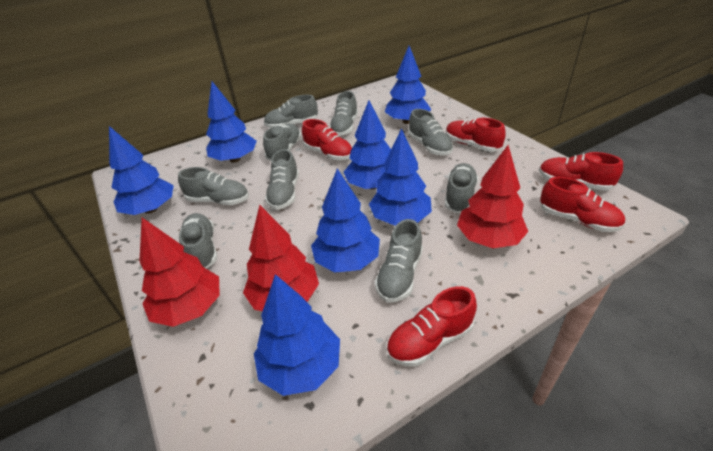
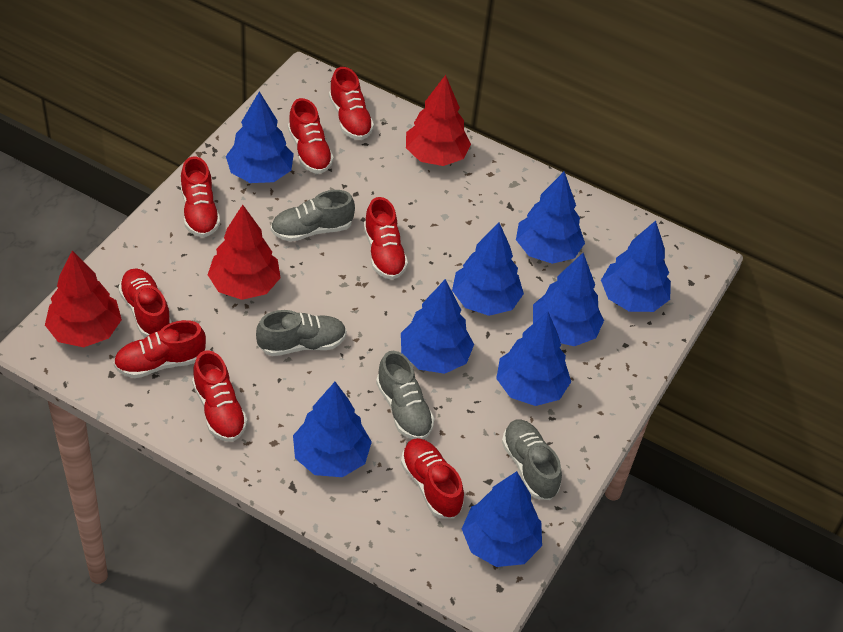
blue tree: 7 -> 9
grey shoe: 9 -> 4
red shoe: 5 -> 8

